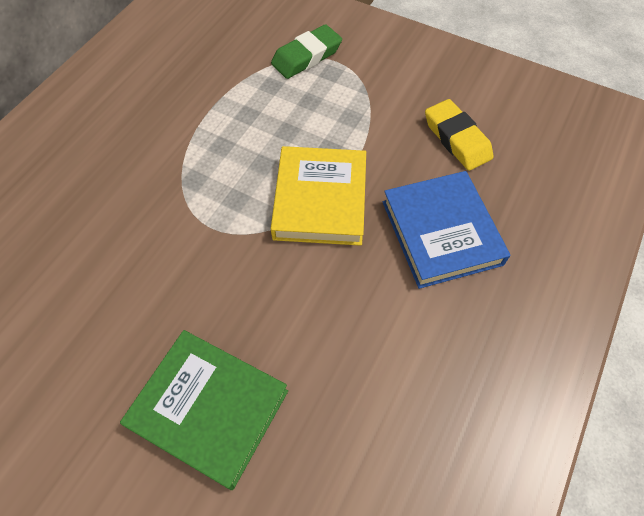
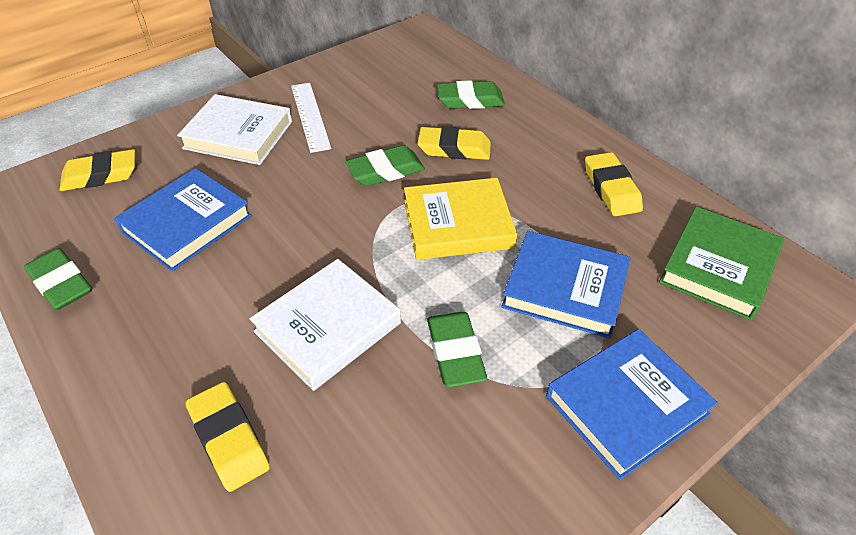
blue book: 1 -> 3
green eraser: 1 -> 4
white book: 0 -> 2
white ruler: 0 -> 1
yellow eraser: 1 -> 4

